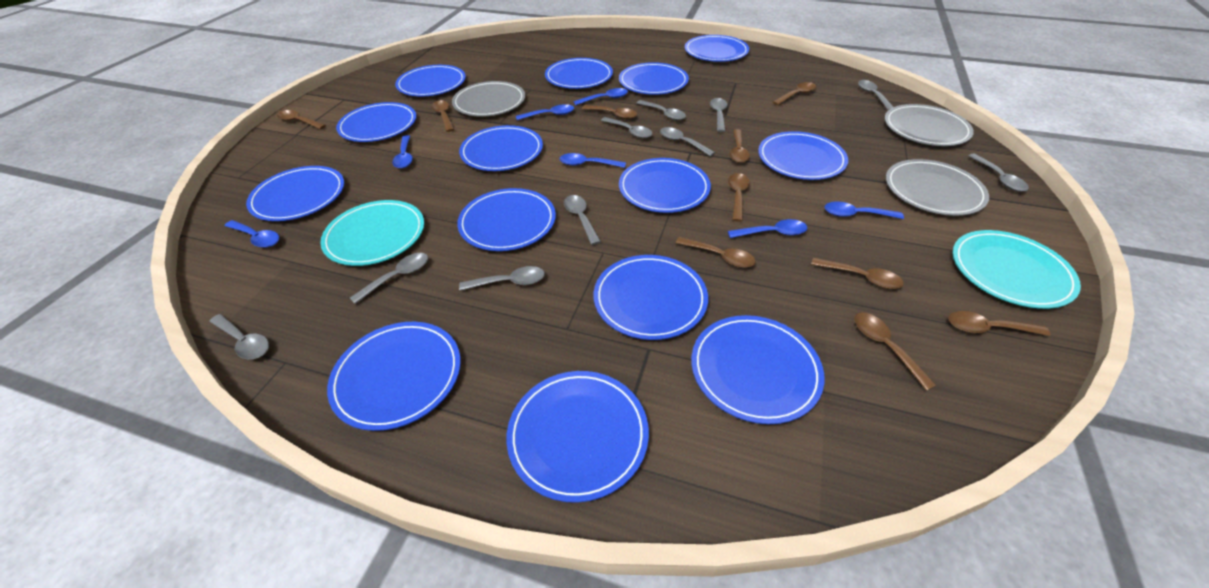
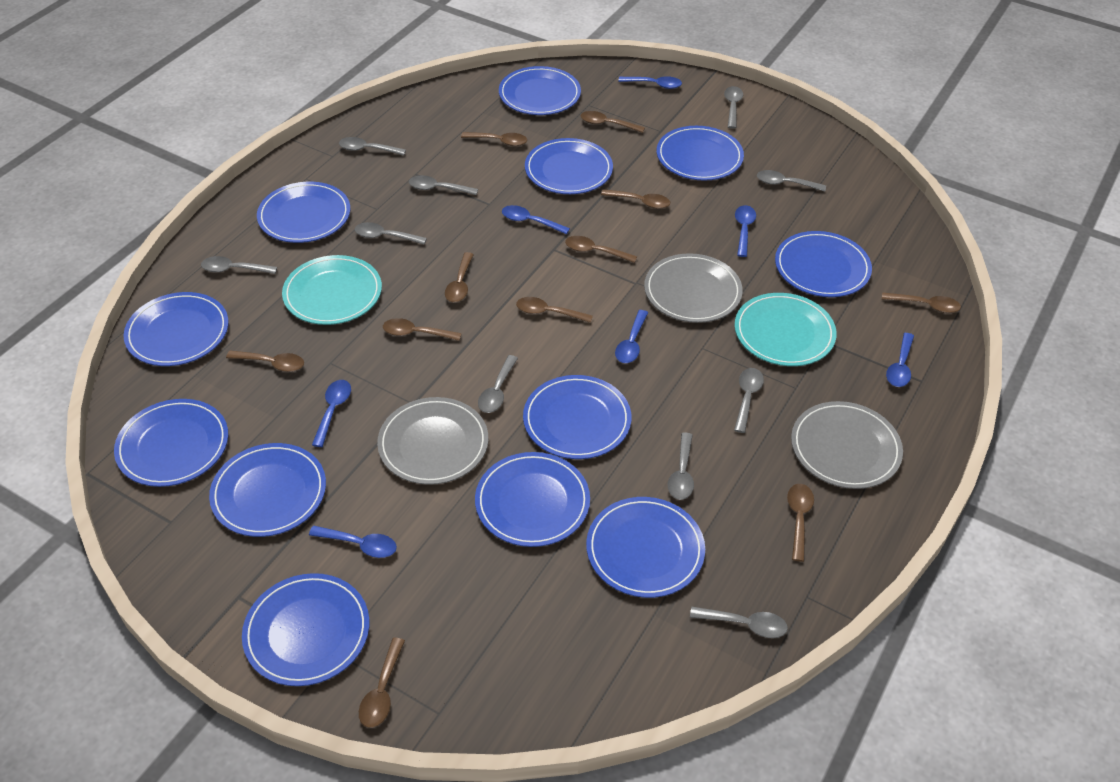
blue plate: 14 -> 12
brown spoon: 10 -> 11

